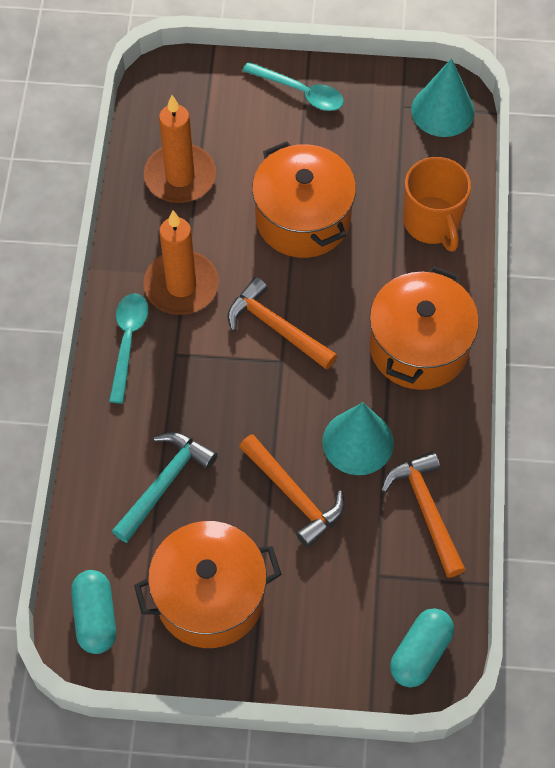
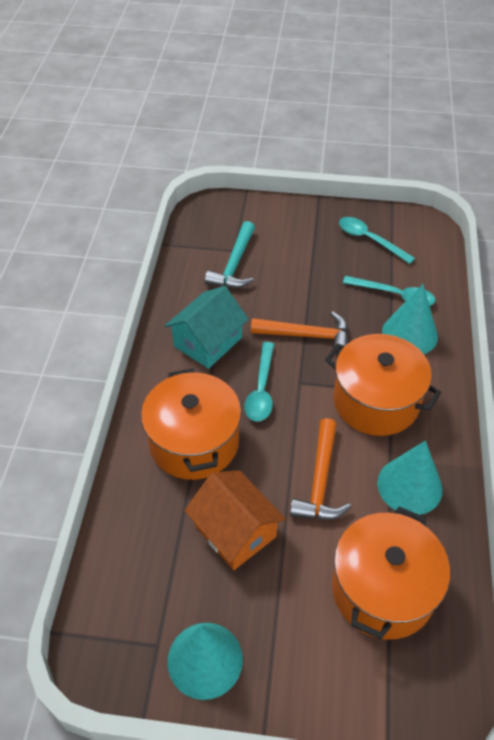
orange candle: 2 -> 0
orange hammer: 3 -> 2
orange house: 0 -> 1
orange mug: 1 -> 0
turquoise capsule: 2 -> 0
turquoise cone: 2 -> 3
turquoise house: 0 -> 1
turquoise spoon: 2 -> 3

